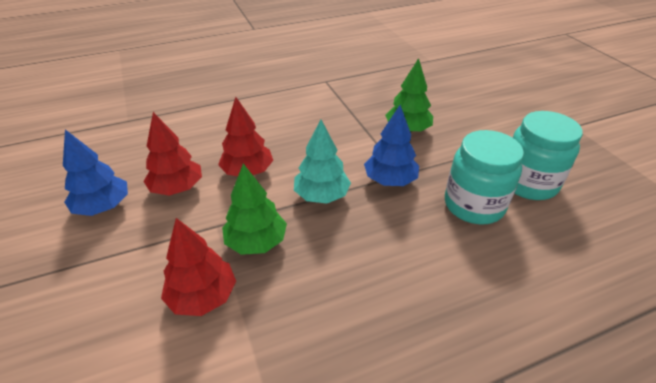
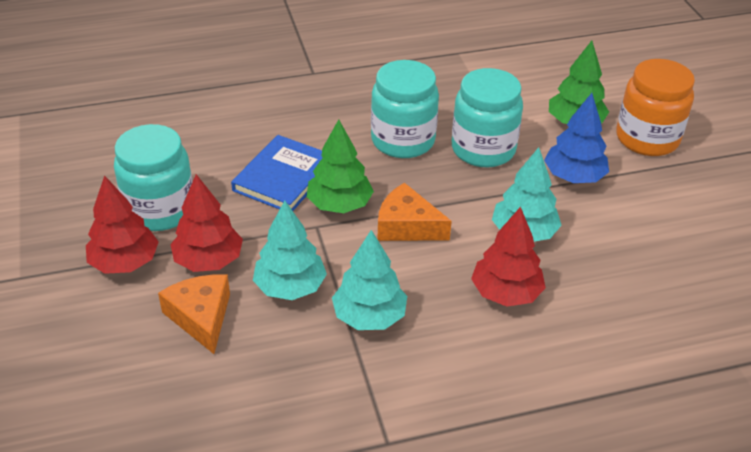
blue book: 0 -> 1
blue tree: 2 -> 1
orange cheese: 0 -> 2
orange jar: 0 -> 1
turquoise jar: 2 -> 3
turquoise tree: 1 -> 3

